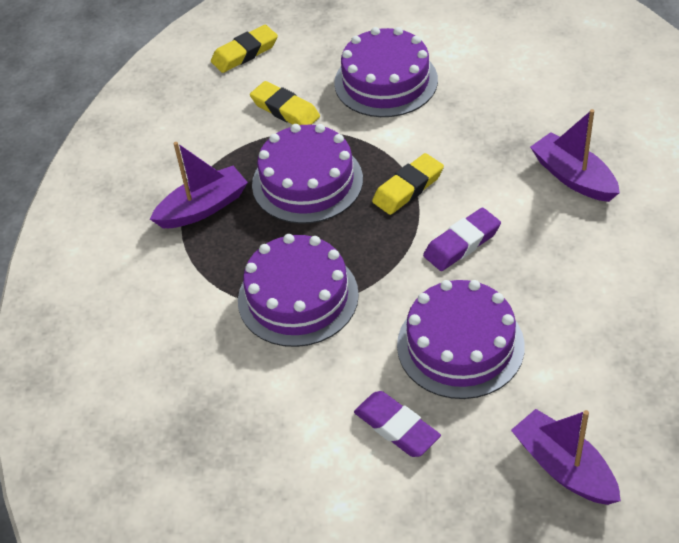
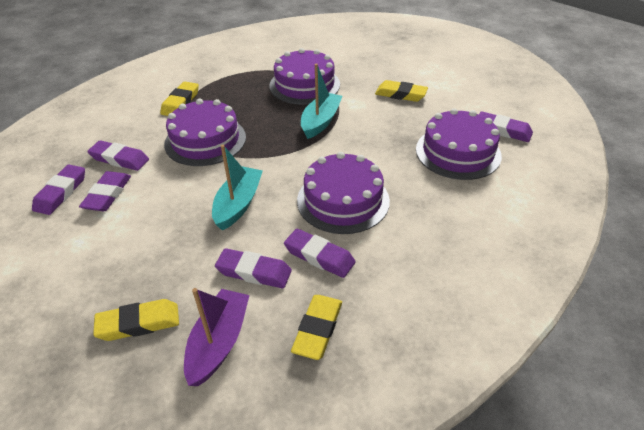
purple boat: 3 -> 1
purple eraser: 2 -> 6
turquoise boat: 0 -> 2
yellow eraser: 3 -> 4

